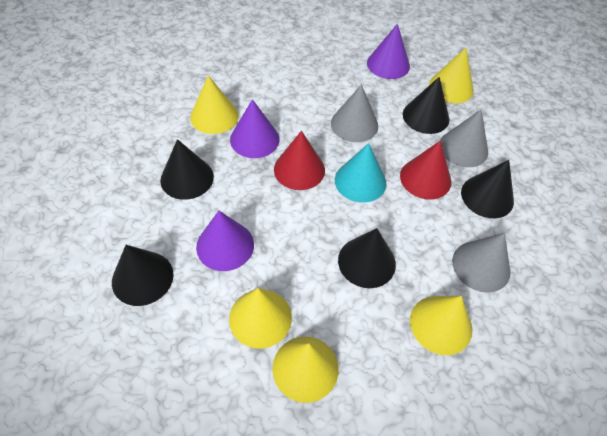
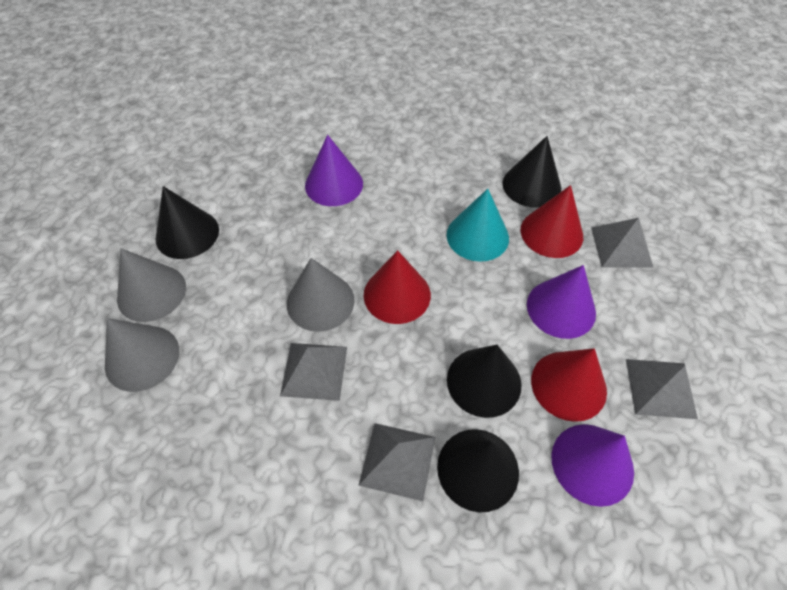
black cone: 5 -> 4
grey pyramid: 0 -> 4
red cone: 2 -> 3
yellow cone: 5 -> 0

